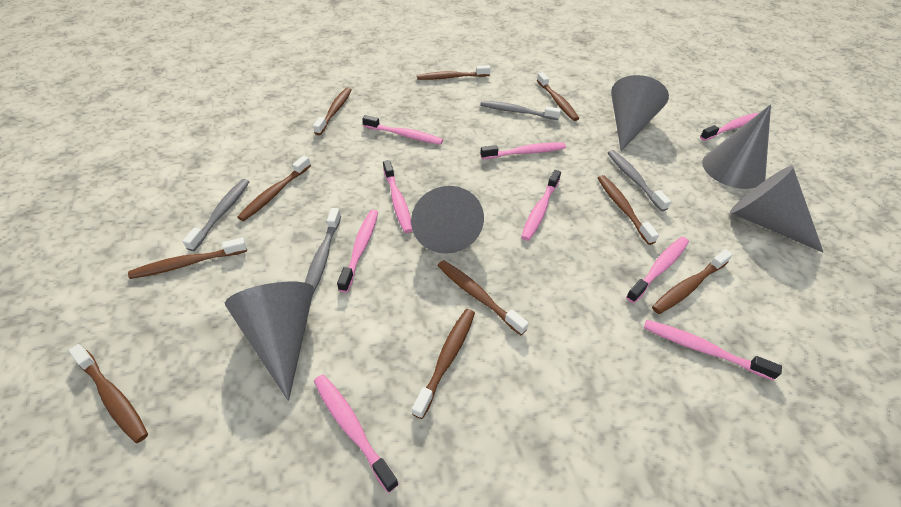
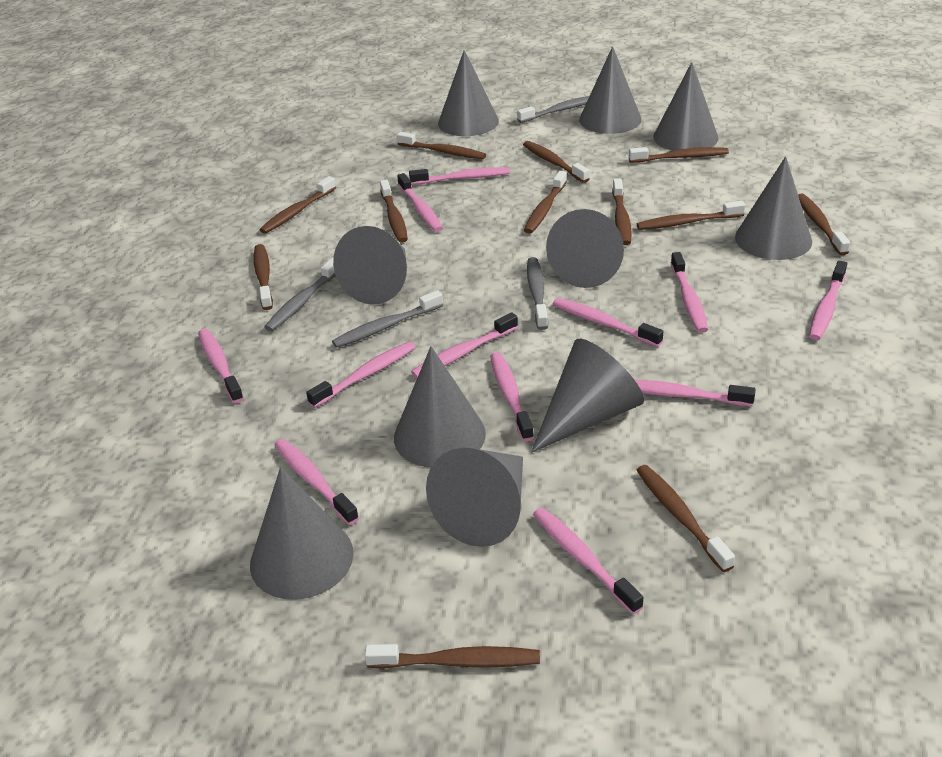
brown toothbrush: 10 -> 12
grey cone: 5 -> 10
pink toothbrush: 9 -> 12

